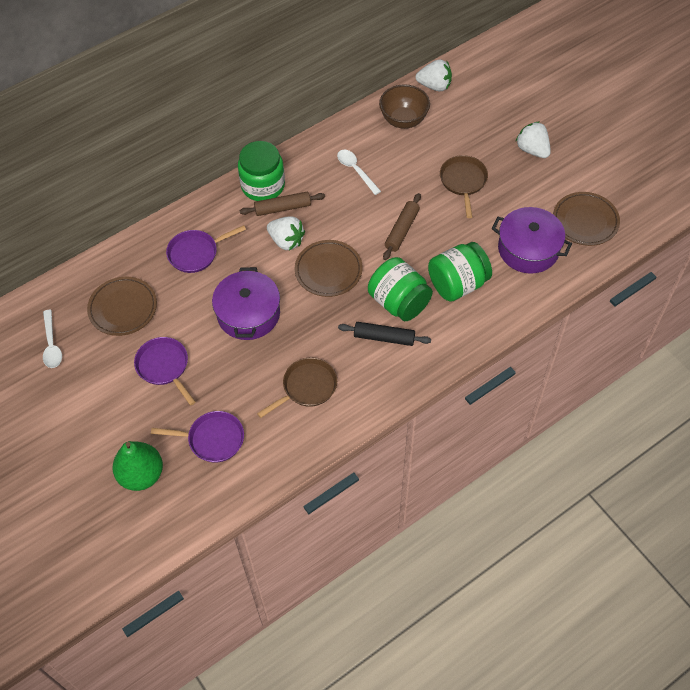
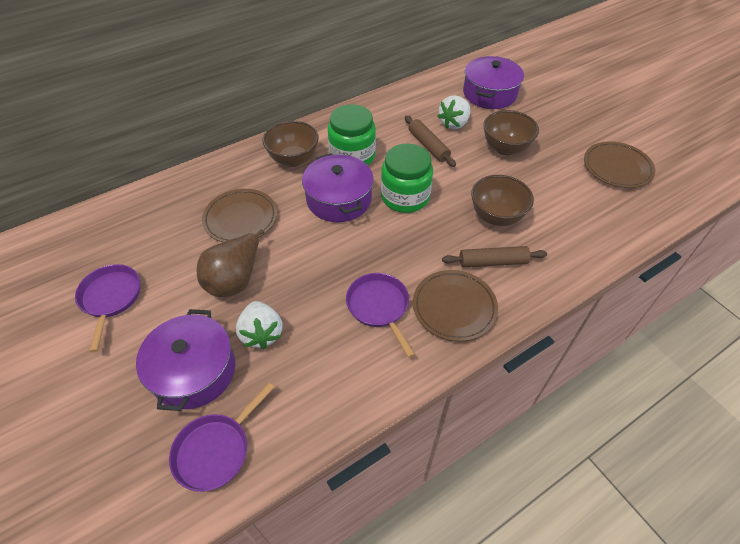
black rolling pin: 1 -> 0
brown bowl: 1 -> 3
brown pan: 2 -> 0
brown pear: 0 -> 1
green jar: 3 -> 2
green pear: 1 -> 0
purple pot: 2 -> 3
white spoon: 2 -> 0
white strawberry: 3 -> 2

